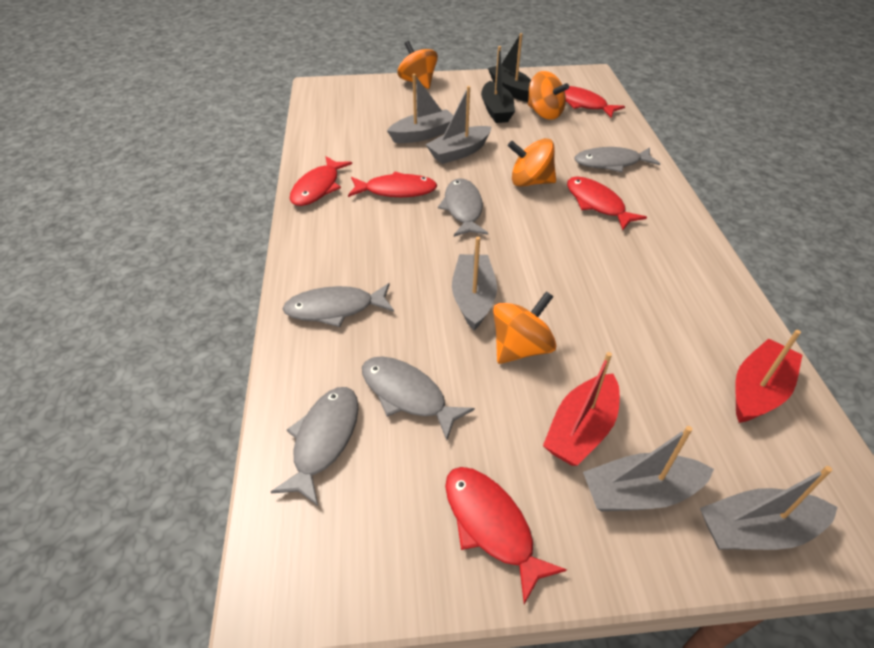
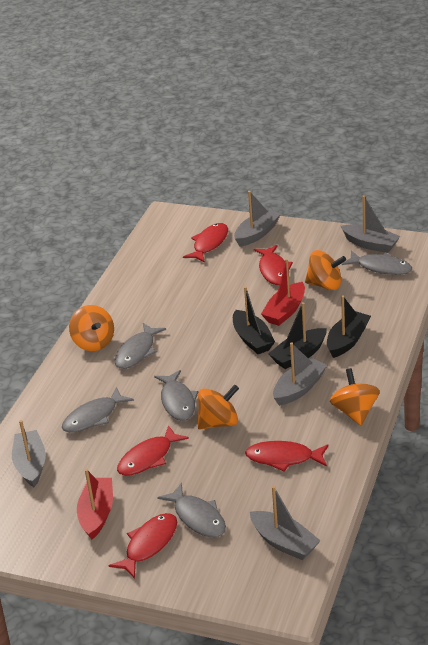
black boat: 2 -> 3

